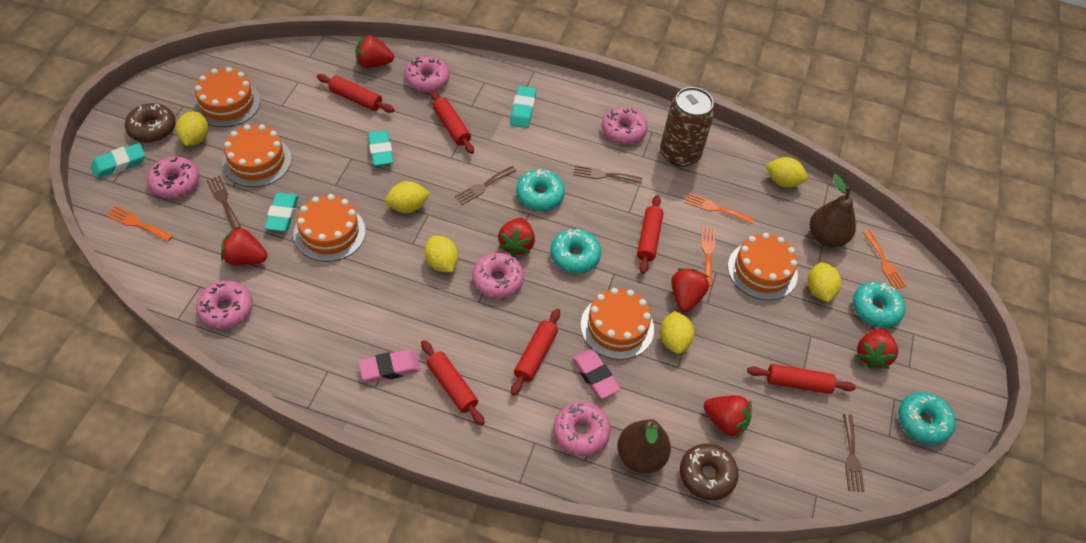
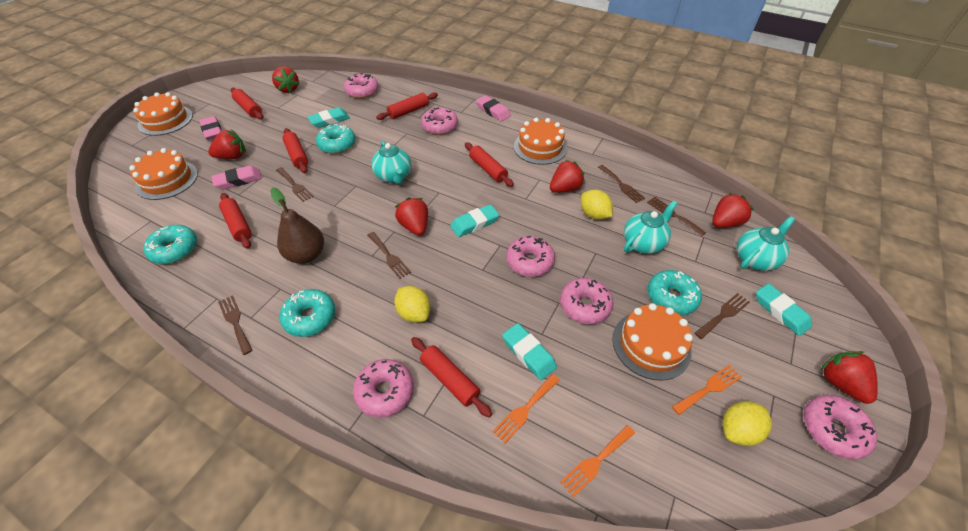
brown can: 1 -> 0
brown donut: 2 -> 0
brown fork: 4 -> 6
brown pear: 2 -> 1
orange cake: 5 -> 4
orange fork: 4 -> 3
pink eraser: 2 -> 3
turquoise teapot: 0 -> 3
yellow lemon: 6 -> 3

